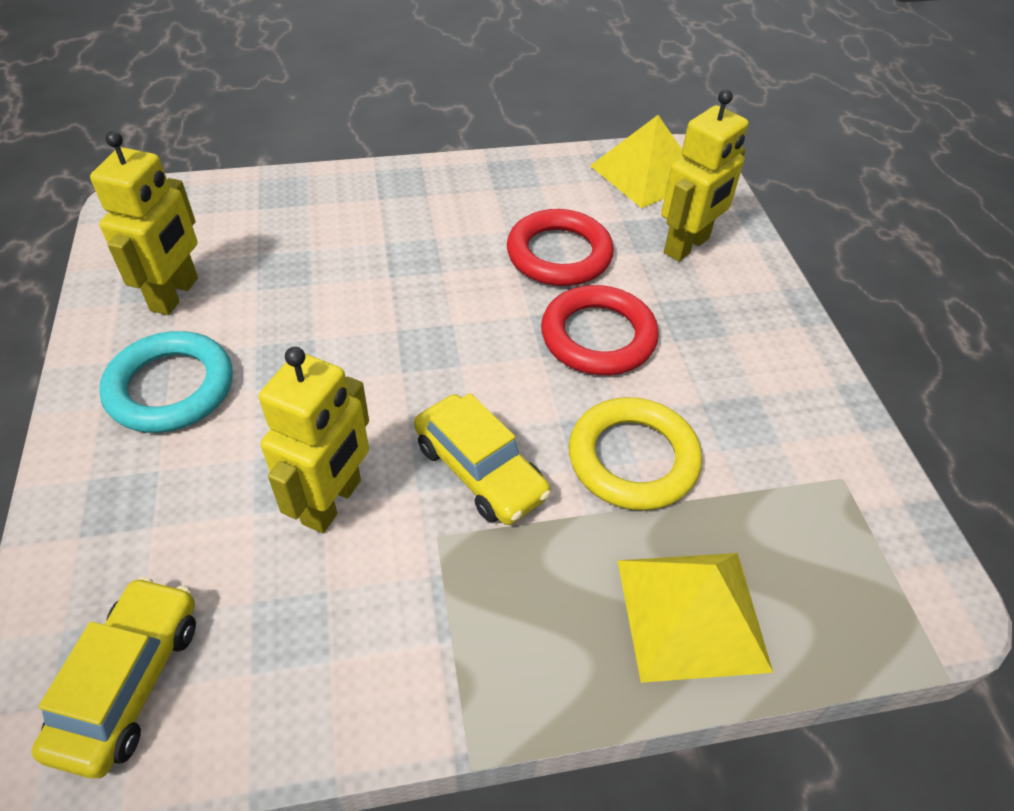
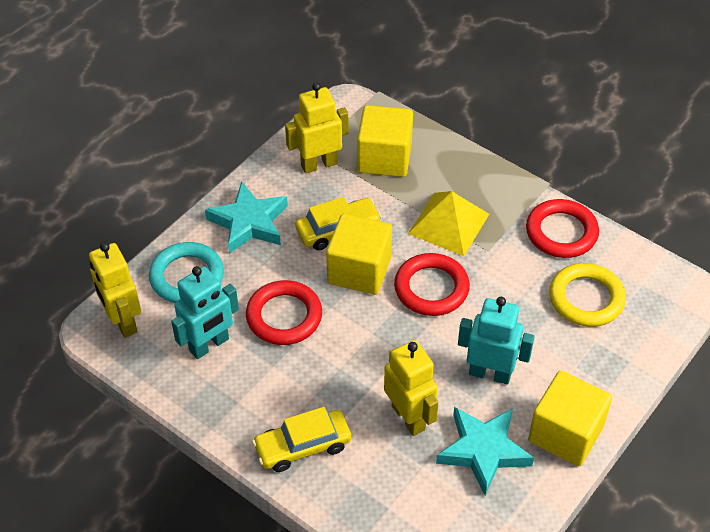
red ring: 2 -> 3
turquoise robot: 0 -> 2
turquoise star: 0 -> 2
yellow cube: 0 -> 3
yellow pyramid: 2 -> 1

